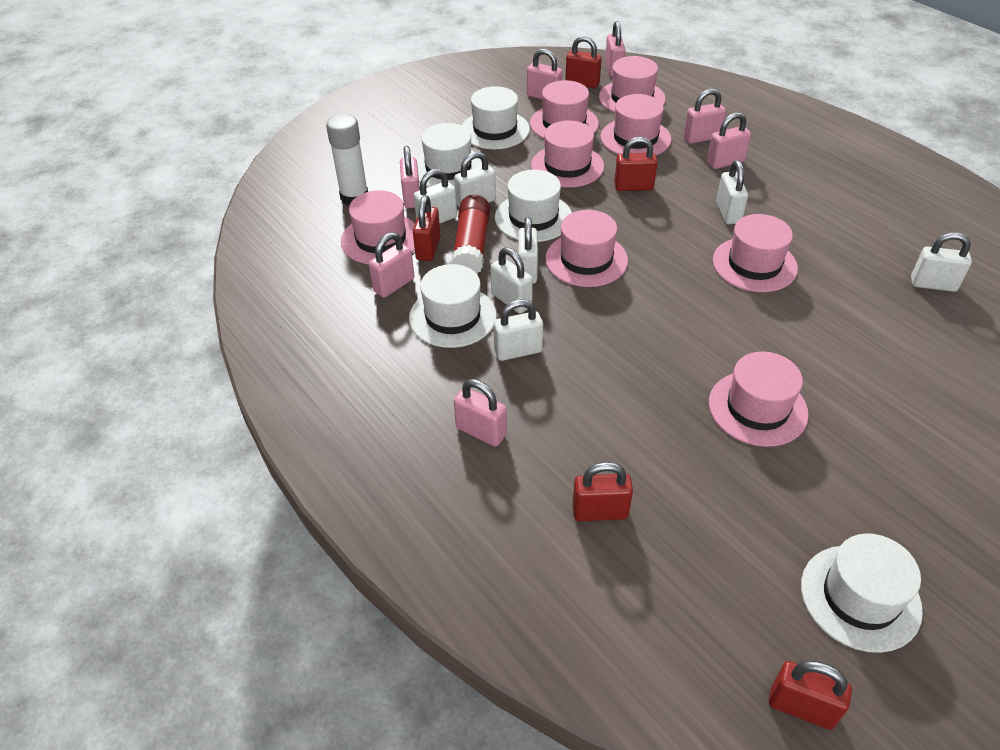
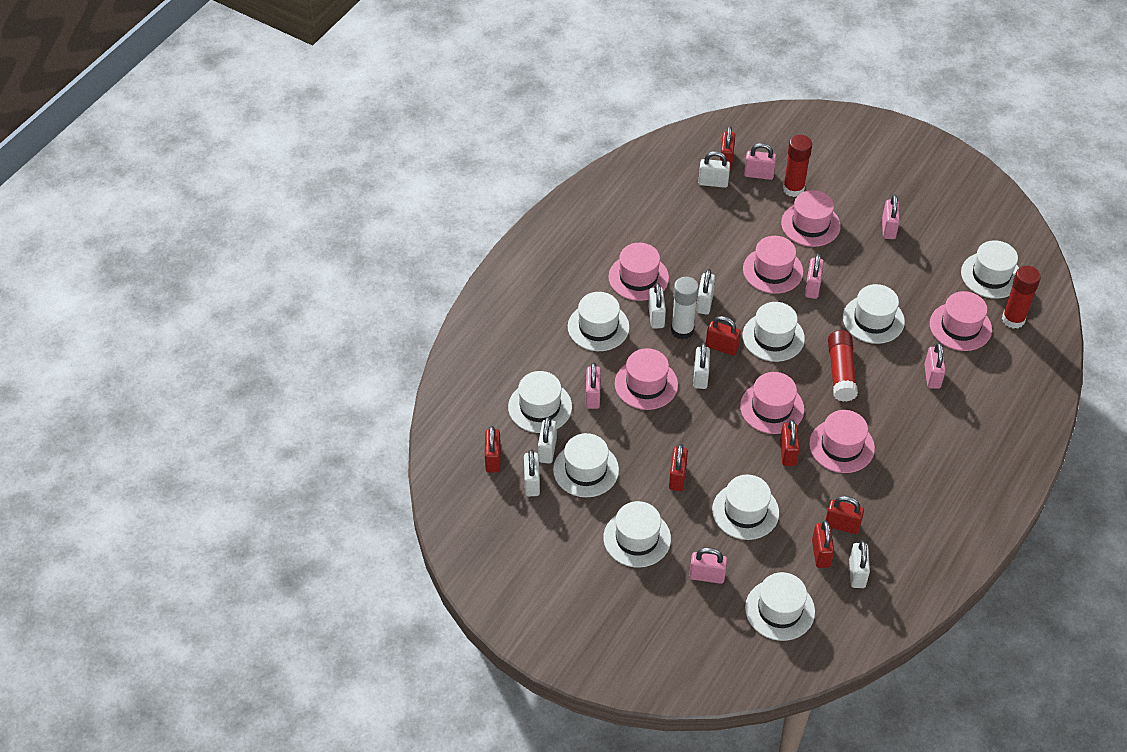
pink hat: 8 -> 7
pink padlock: 7 -> 6
red glue stick: 1 -> 3
red padlock: 5 -> 7
white hat: 5 -> 9

